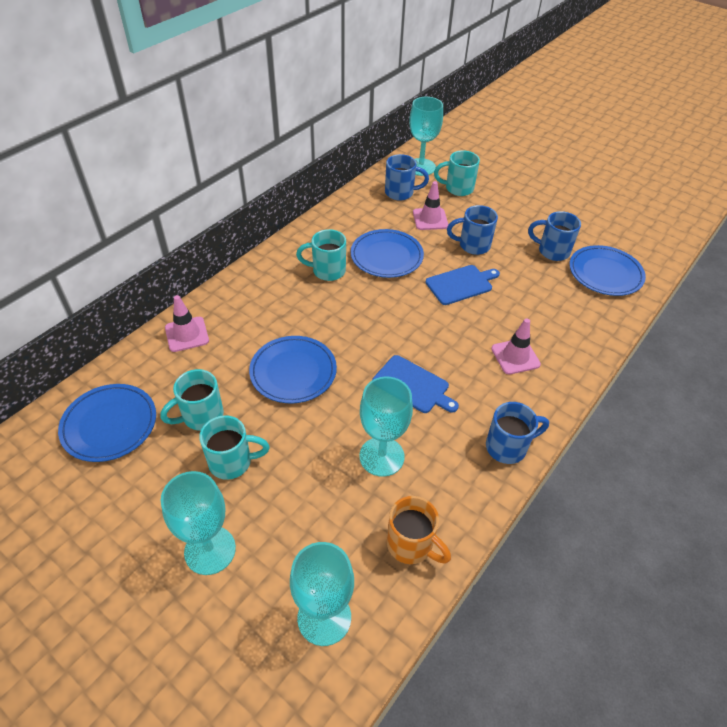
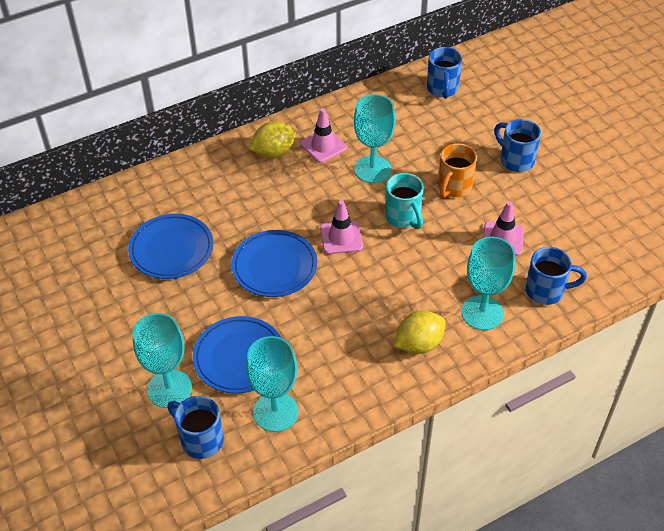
blue cutting board: 2 -> 0
blue plate: 4 -> 3
turquoise mug: 4 -> 1
yellow lemon: 0 -> 2

